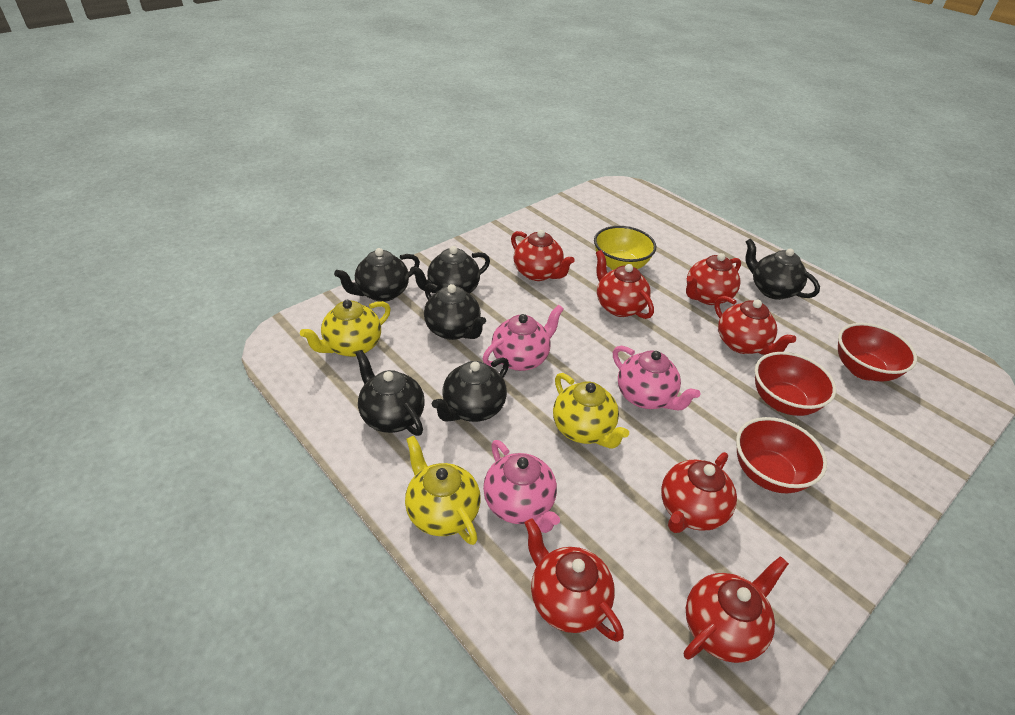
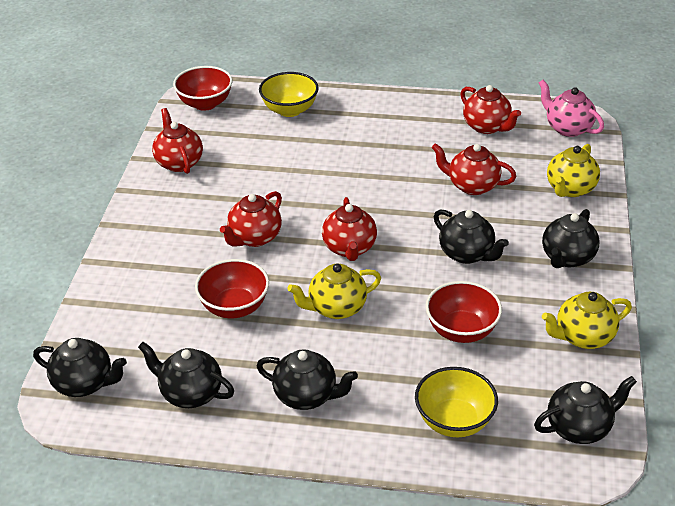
pink teapot: 3 -> 1
red teapot: 7 -> 5
yellow bowl: 1 -> 2

